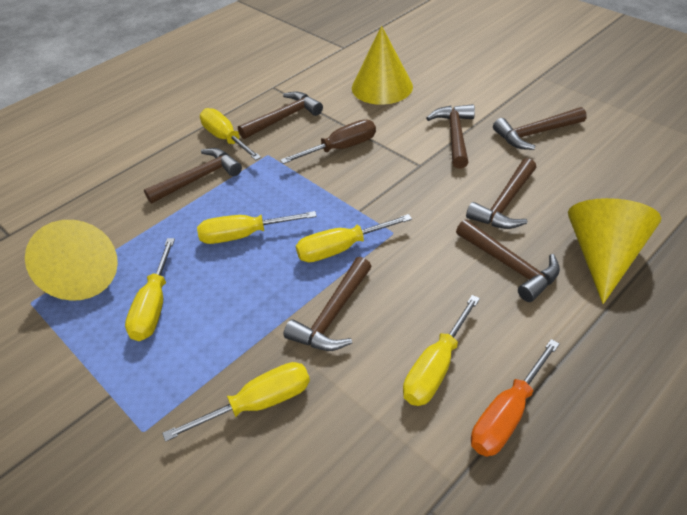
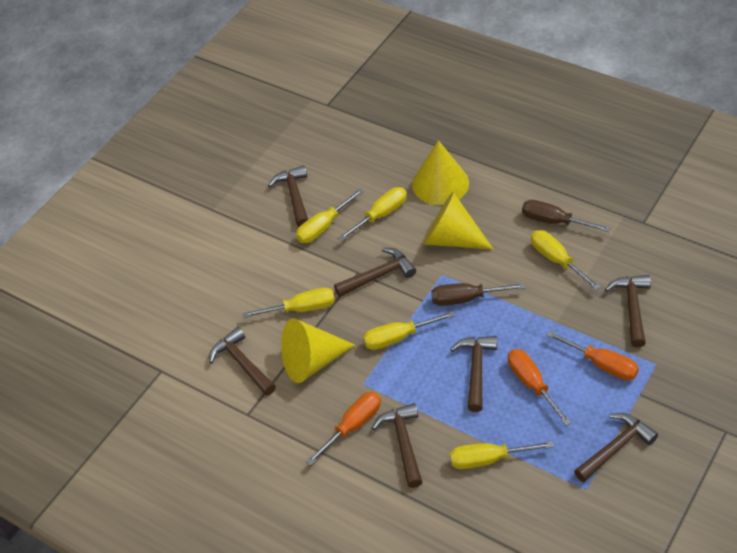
brown screwdriver: 1 -> 2
orange screwdriver: 1 -> 3

